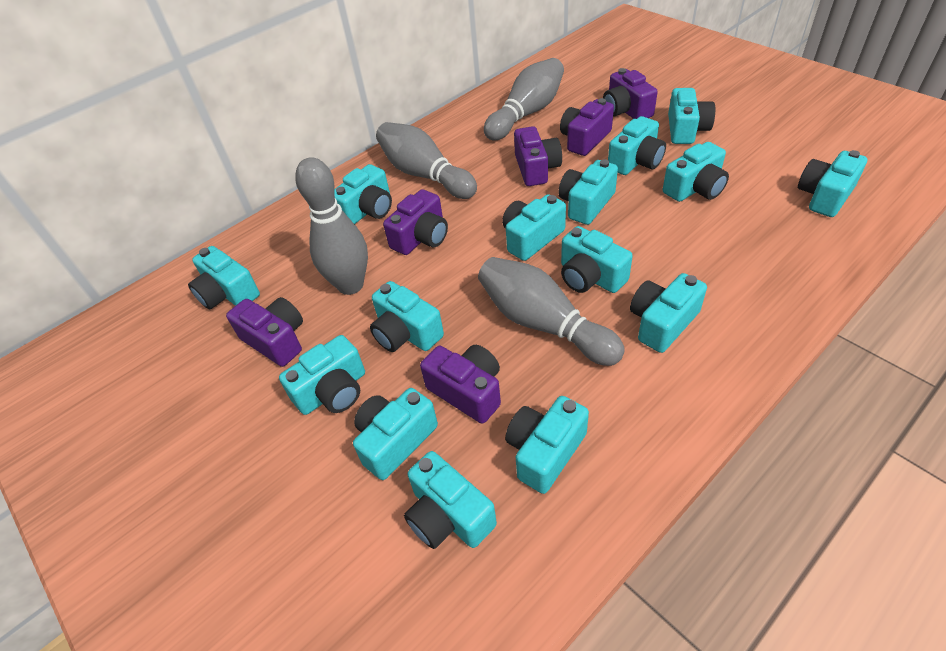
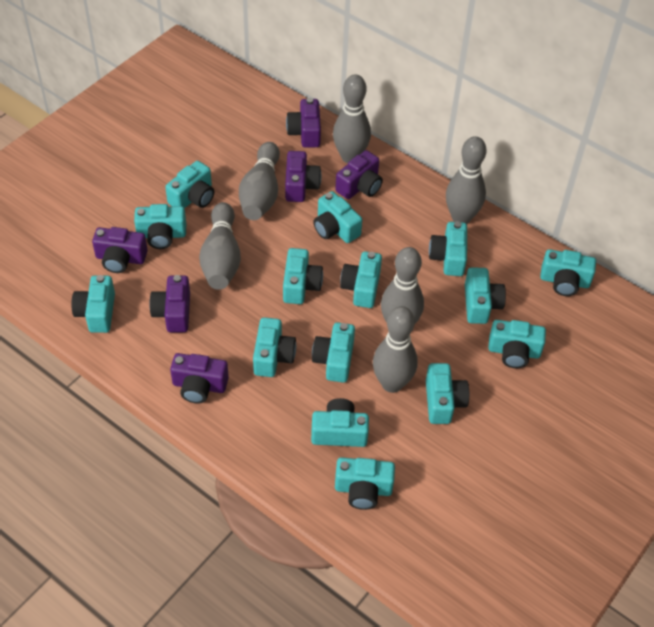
grey bowling pin: 4 -> 6

